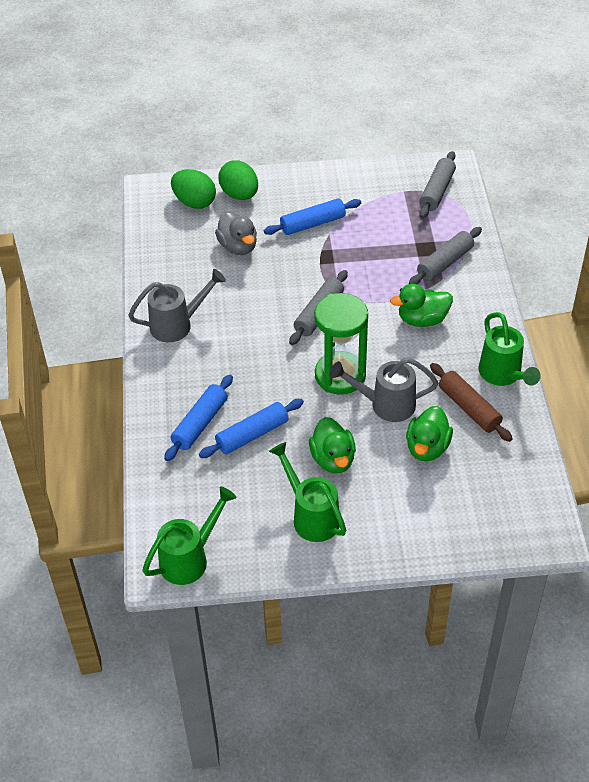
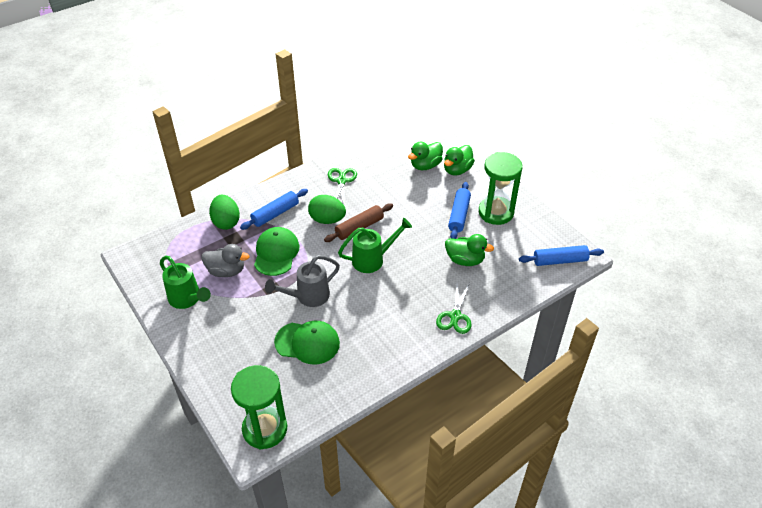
green cap: 0 -> 2
green hourglass: 1 -> 2
green scissors: 0 -> 2
green watering can: 3 -> 2
grey rolling pin: 3 -> 0
grey watering can: 2 -> 1

